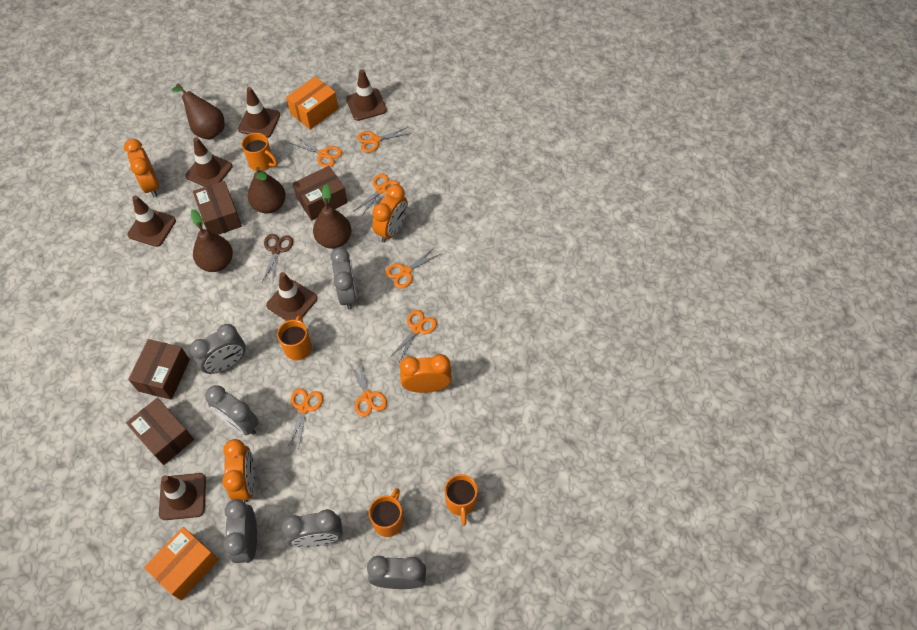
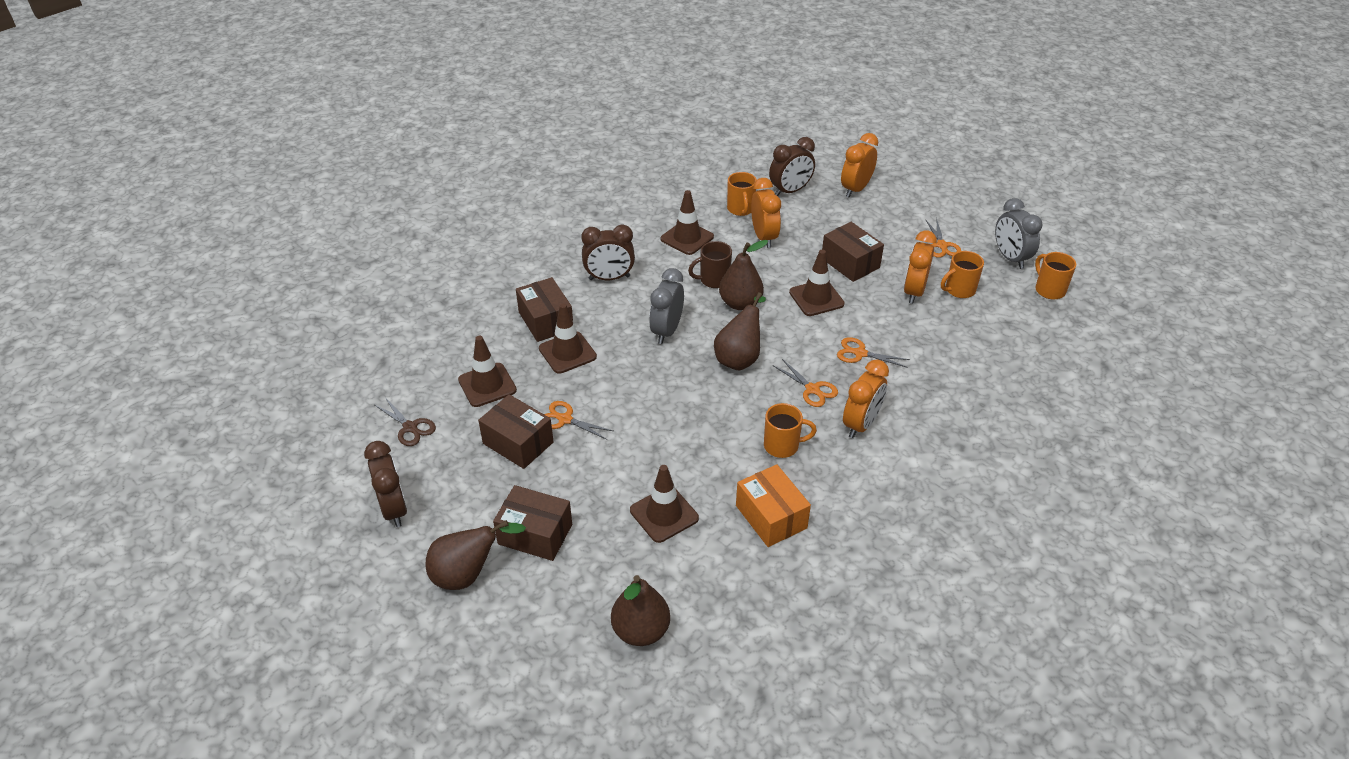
brown clock: 0 -> 3
brown mug: 0 -> 1
brown traffic cone: 6 -> 5
grey clock: 6 -> 2
orange box: 2 -> 1
orange scissors: 7 -> 4

